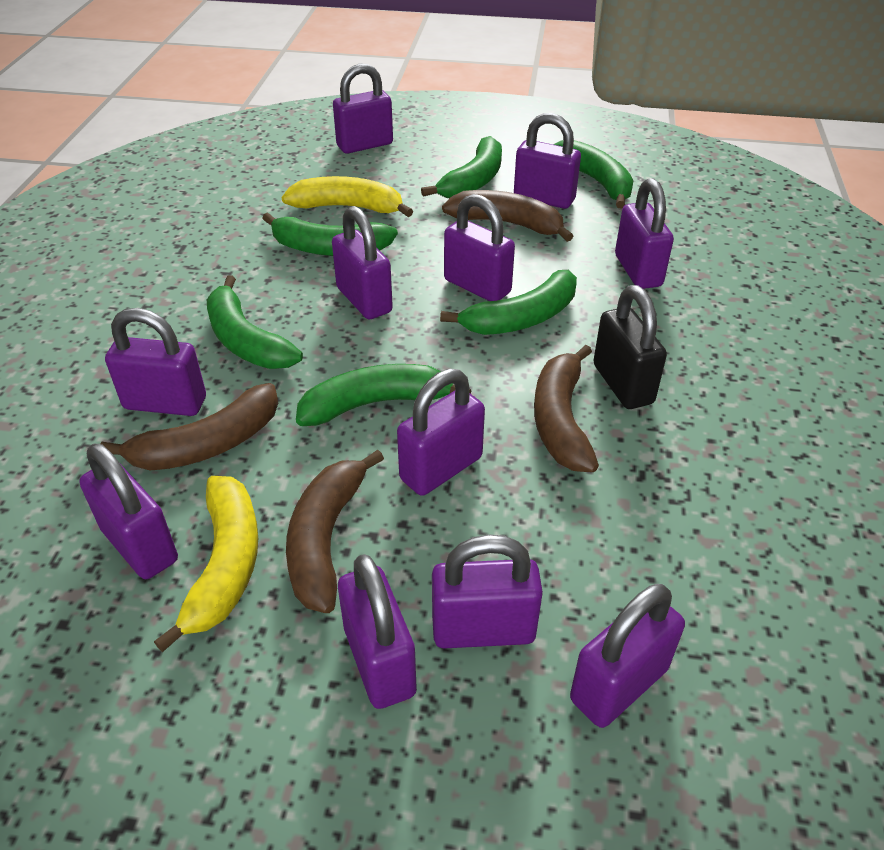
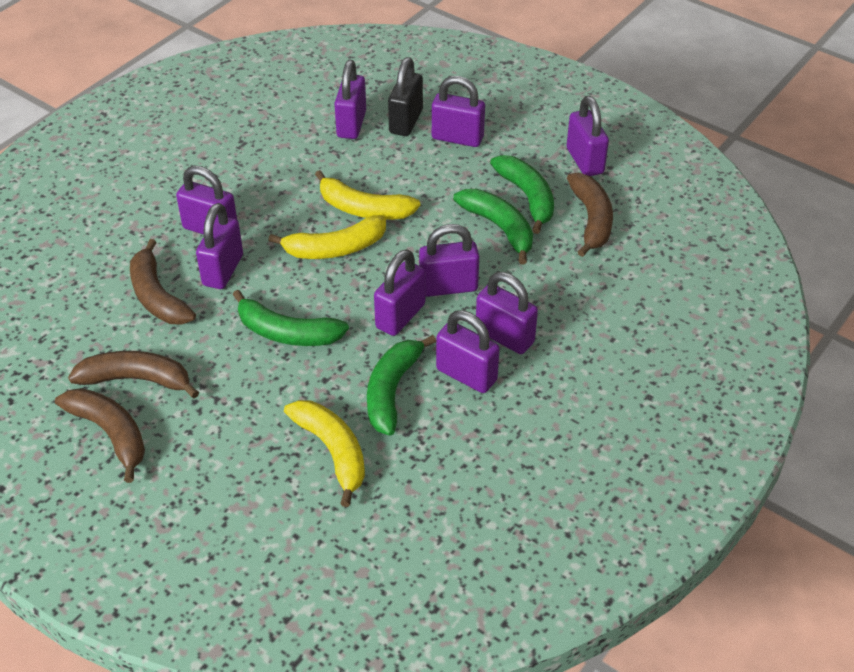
green banana: 6 -> 4
purple padlock: 11 -> 9
yellow banana: 2 -> 3

